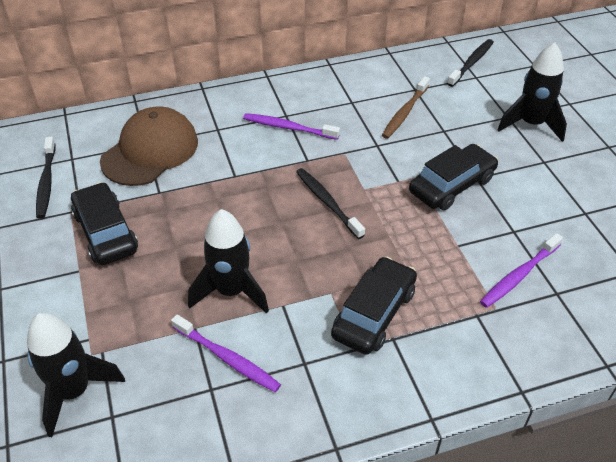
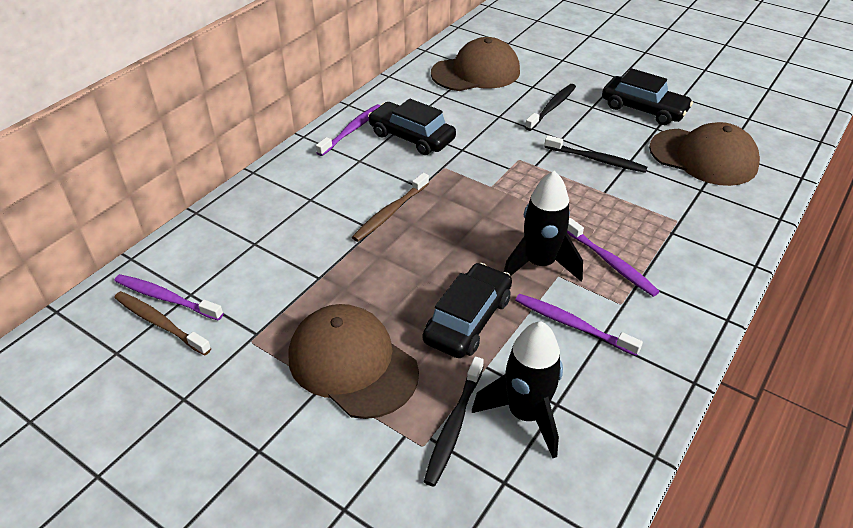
black rocket: 3 -> 2
brown cap: 1 -> 3
brown toothbrush: 1 -> 2
purple toothbrush: 3 -> 4

